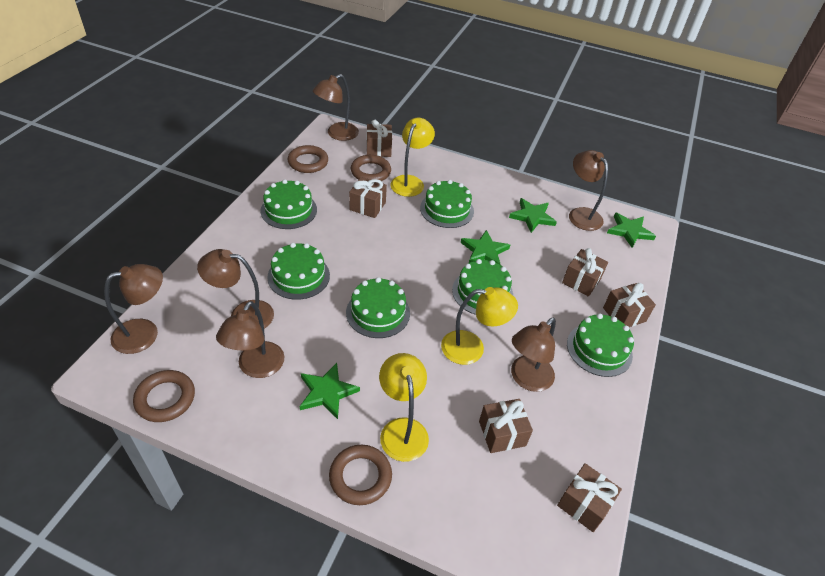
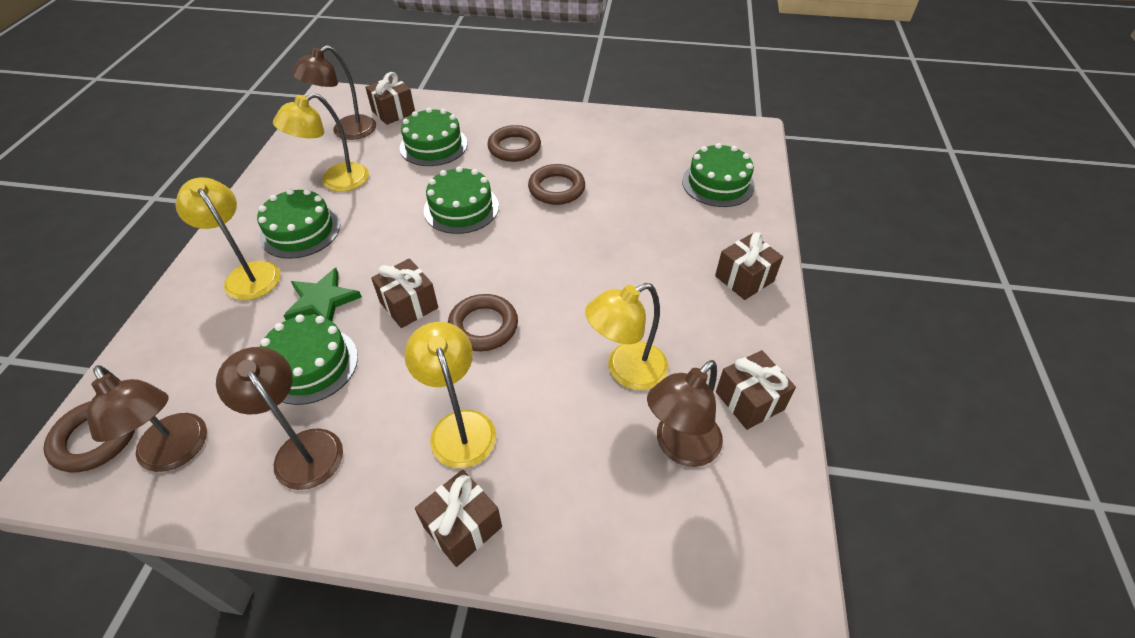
brown gift: 6 -> 5
brown lamp: 6 -> 4
green cake: 6 -> 5
green star: 4 -> 1
yellow lamp: 3 -> 4

